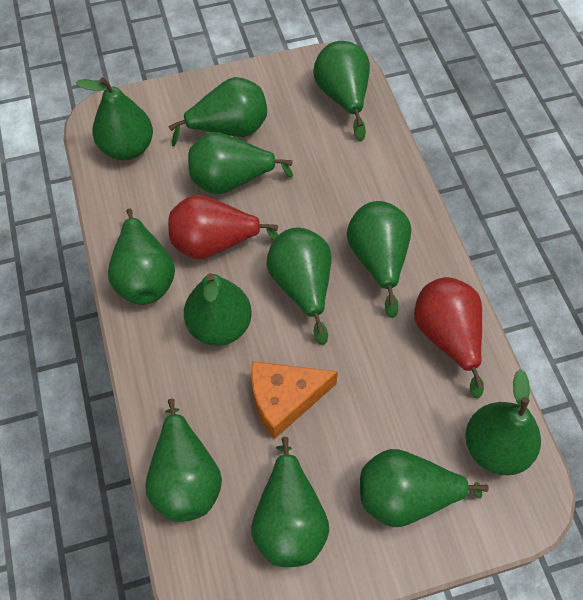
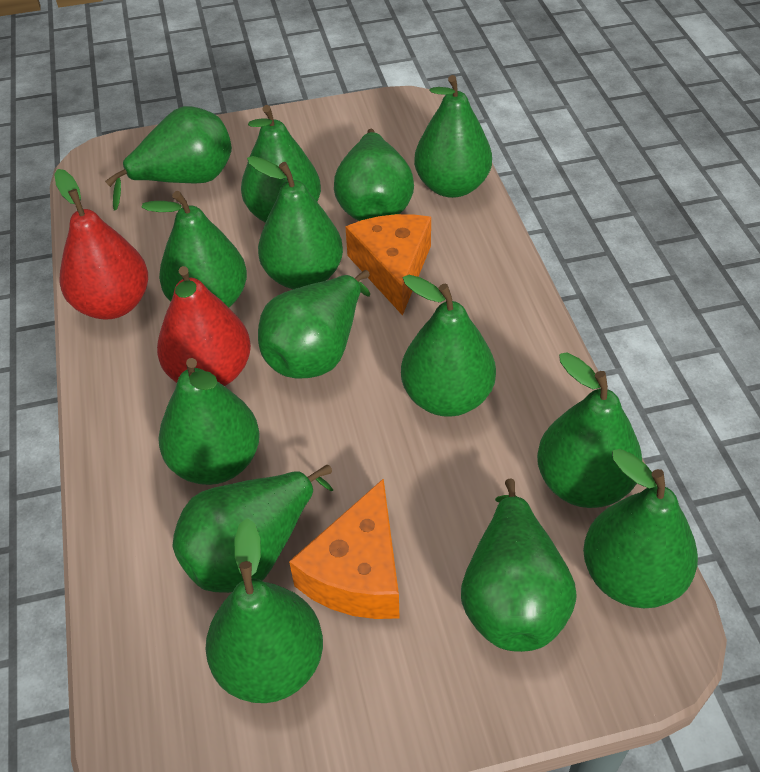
green pear: 12 -> 14
orange cheese: 1 -> 2

